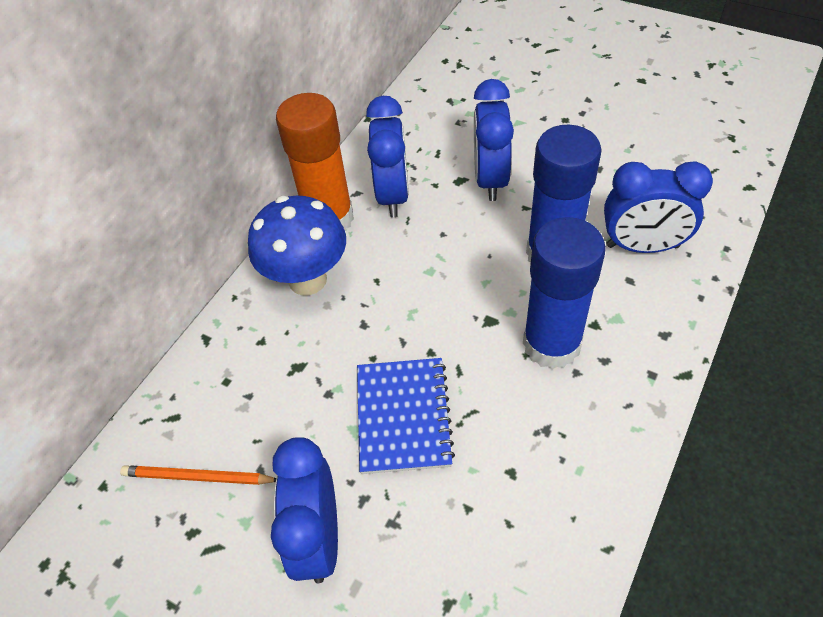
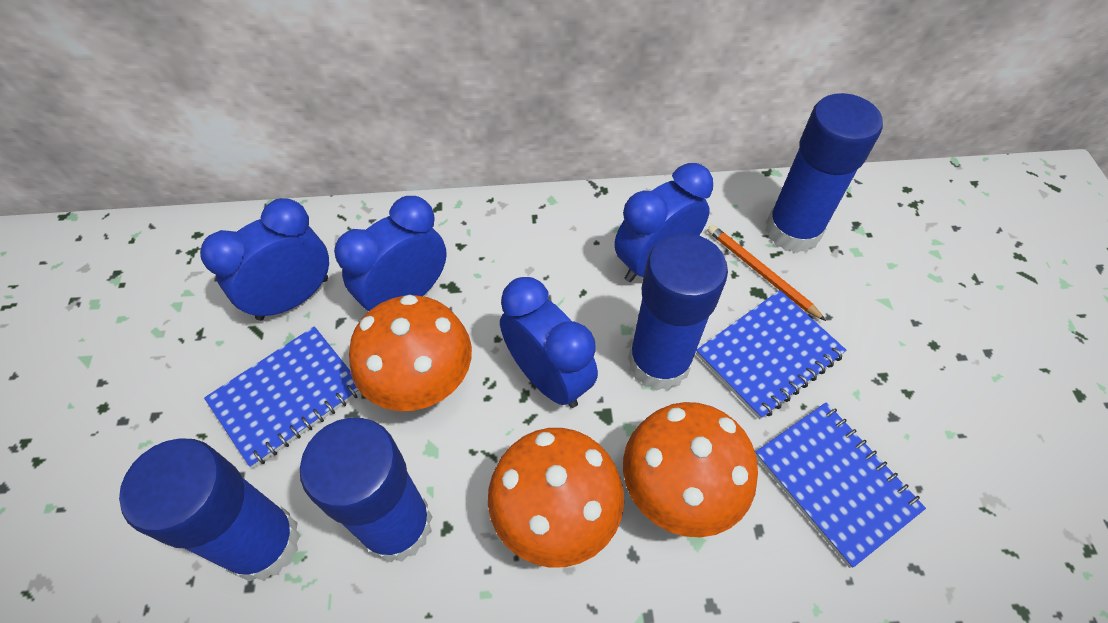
blue glue stick: 2 -> 4
blue mushroom: 1 -> 0
blue notebook: 1 -> 3
orange glue stick: 1 -> 0
orange mushroom: 0 -> 3

